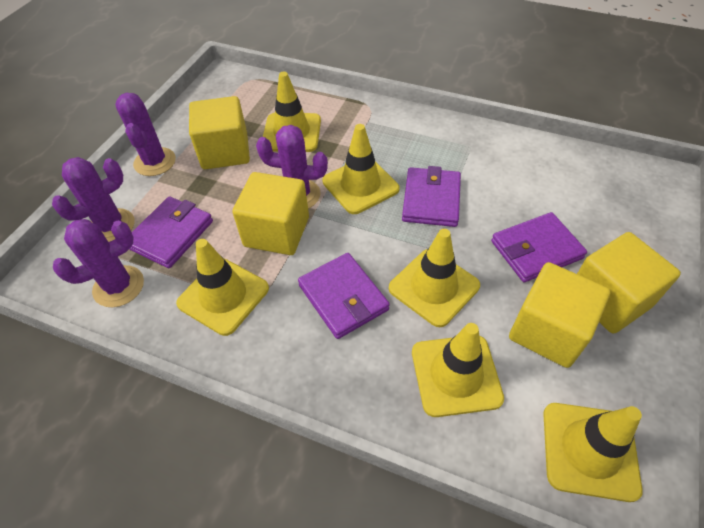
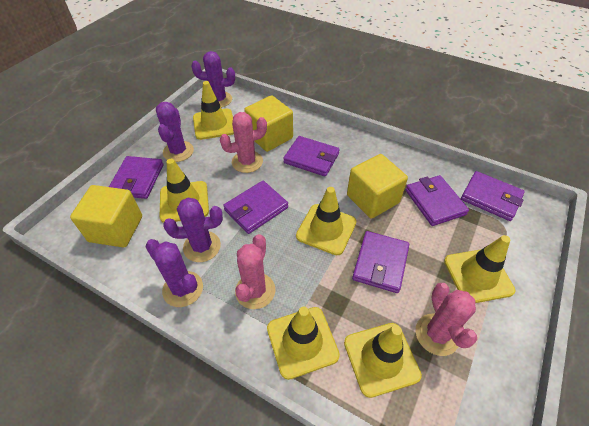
pink cactus: 0 -> 3
purple wallet: 4 -> 6
yellow cube: 4 -> 3

